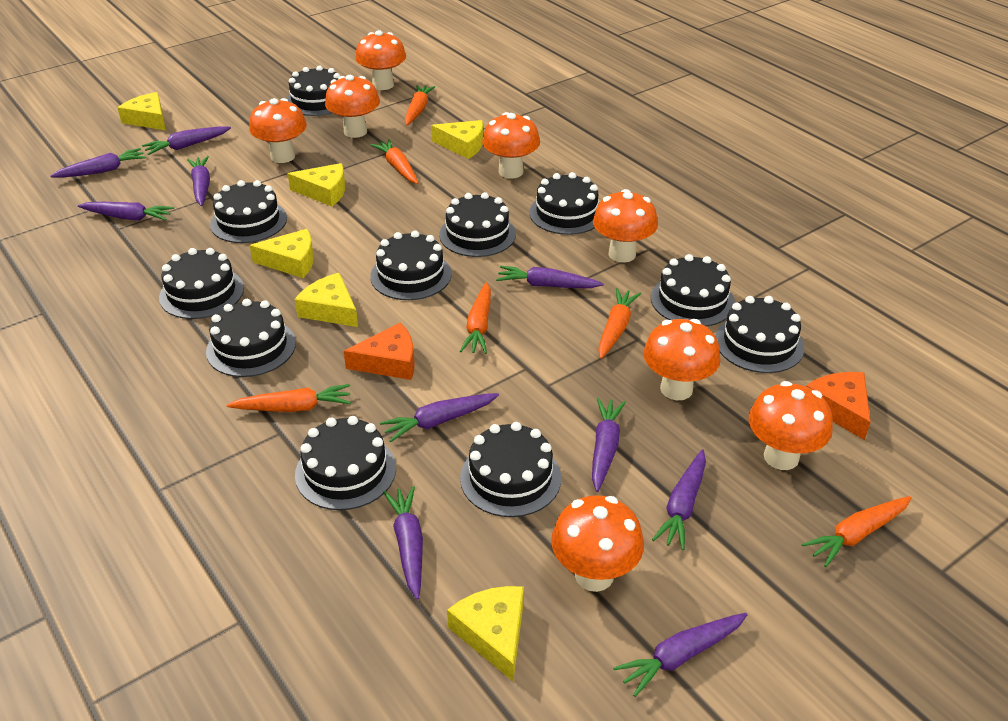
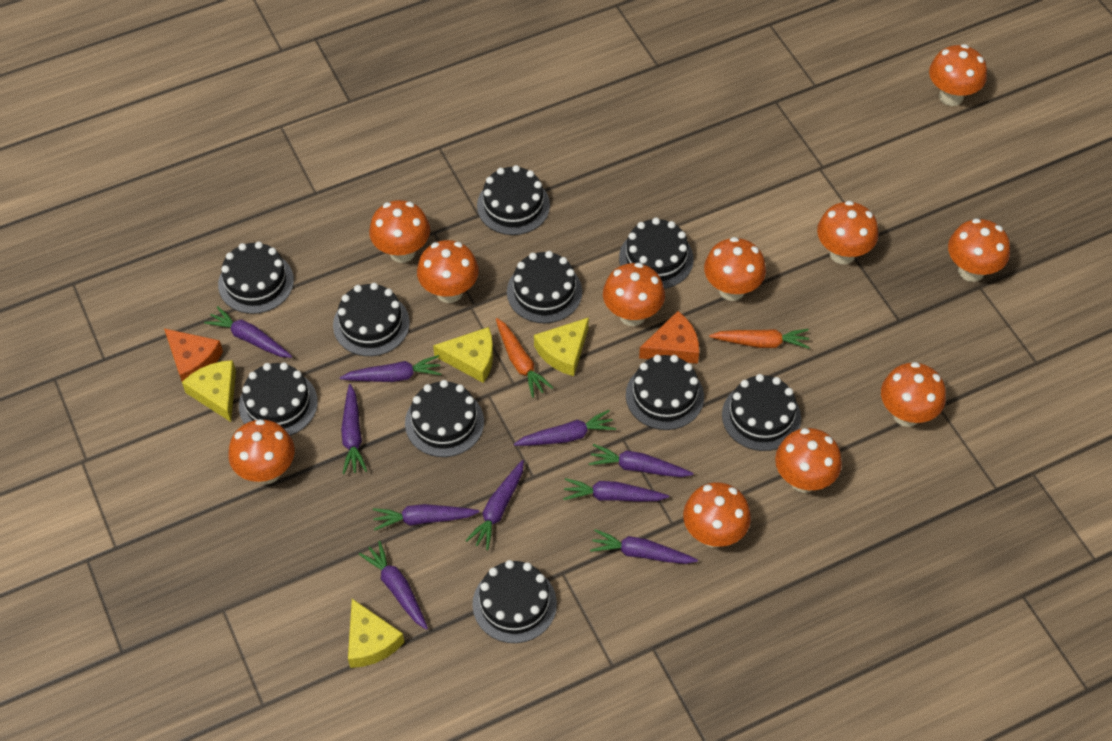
black cake: 11 -> 10
orange carrot: 6 -> 2
orange mushroom: 8 -> 11
yellow cheese: 6 -> 4

